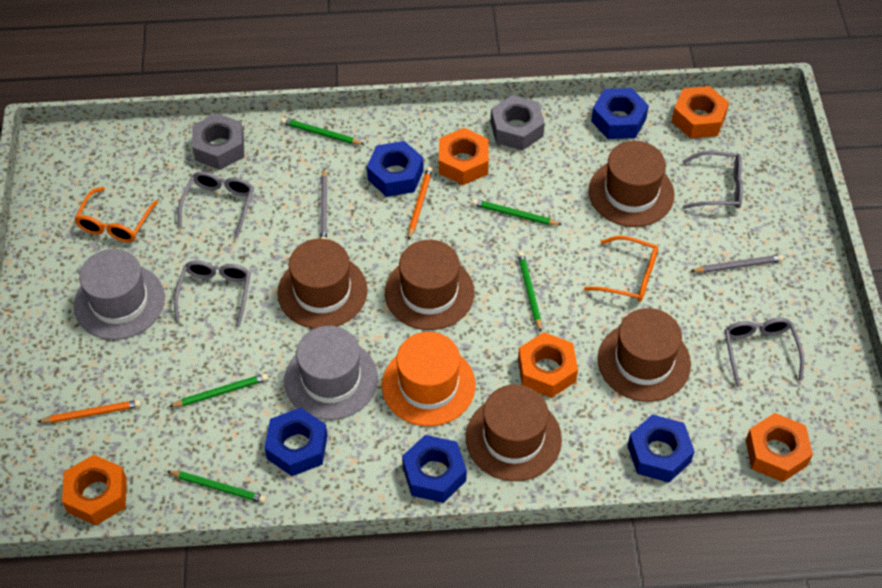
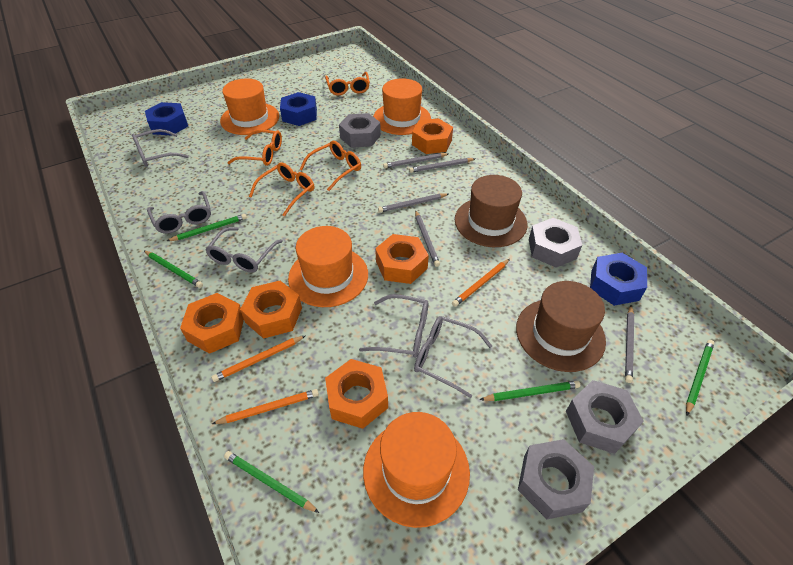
blue nut: 5 -> 3
brown hat: 5 -> 2
grey glasses: 4 -> 5
grey hat: 2 -> 0
grey nut: 2 -> 4
grey pencil: 2 -> 5
orange glasses: 2 -> 4
orange hat: 1 -> 4
orange pencil: 2 -> 3

